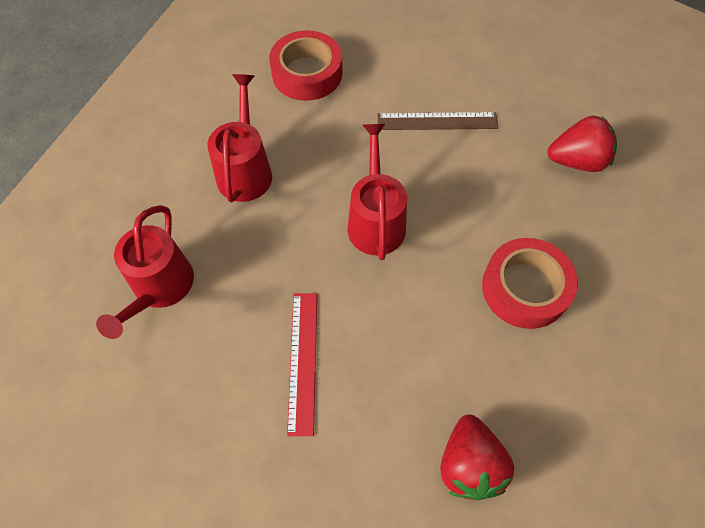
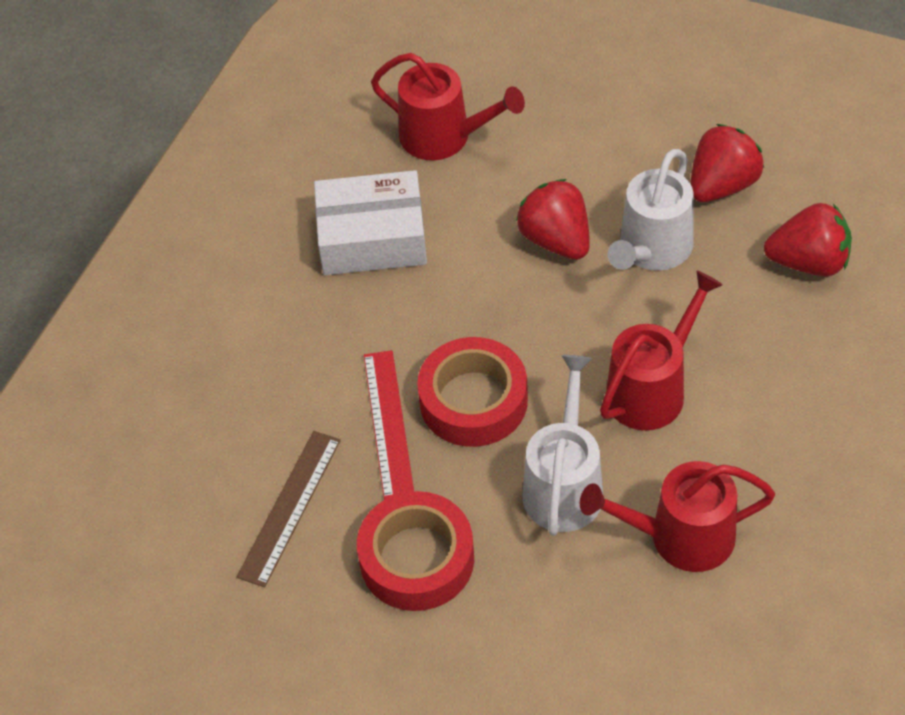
red strawberry: 2 -> 3
white box: 0 -> 1
white watering can: 0 -> 2

